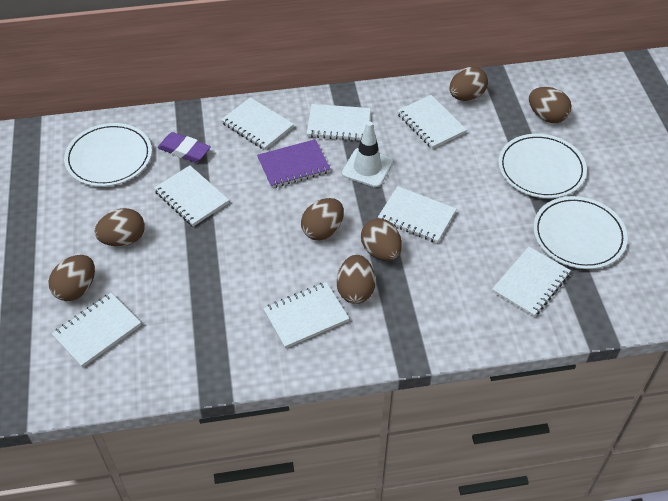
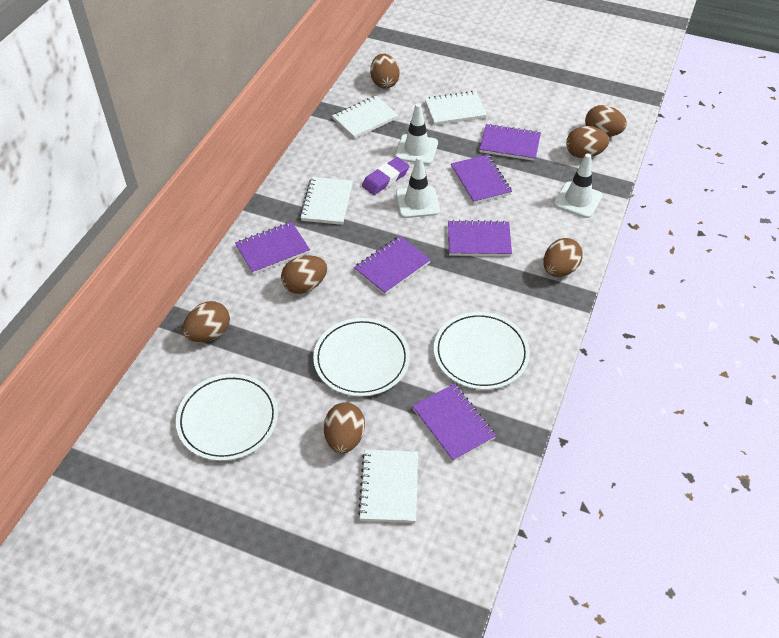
purple notebook: 1 -> 6
white notebook: 8 -> 4
white traffic cone: 1 -> 3

